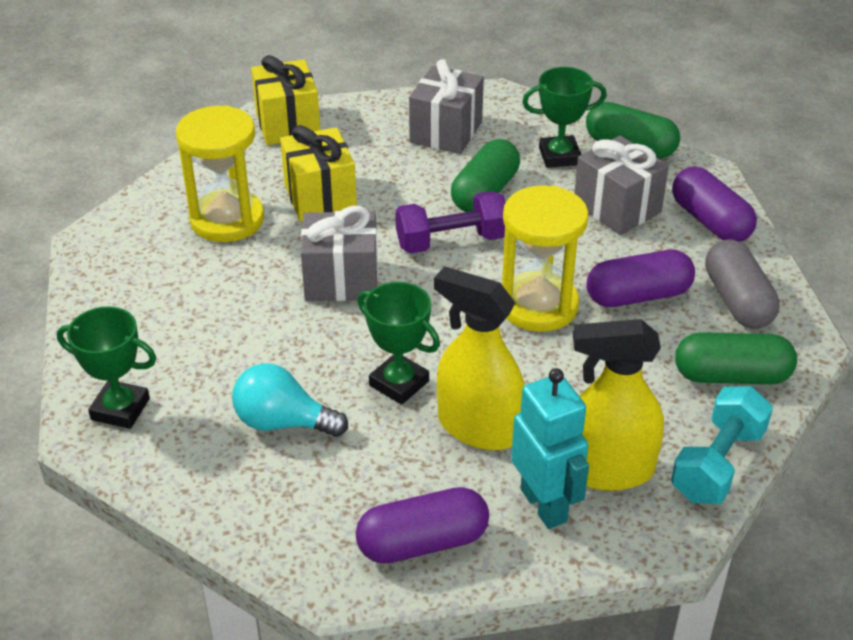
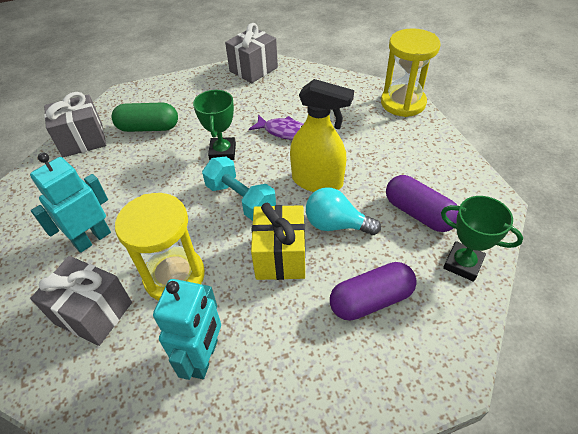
green capsule: 3 -> 1
green trophy: 3 -> 2
grey capsule: 1 -> 0
purple capsule: 3 -> 2
purple dumbbell: 1 -> 0
purple fish: 0 -> 1
turquoise robot: 1 -> 2
yellow gift: 2 -> 1
yellow spray bottle: 2 -> 1

